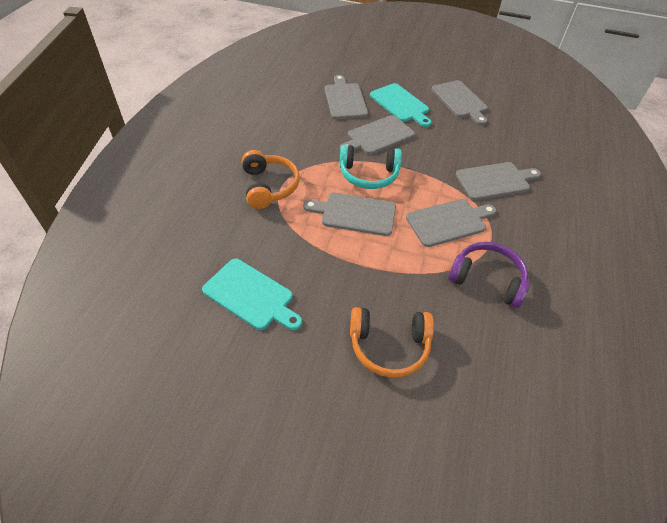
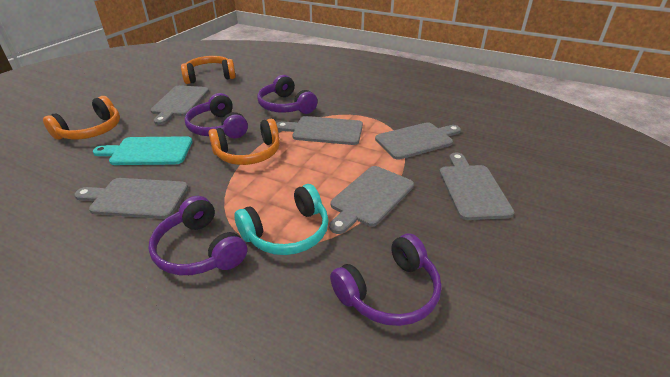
orange headphones: 2 -> 3
purple headphones: 1 -> 4
turquoise cutting board: 2 -> 1

